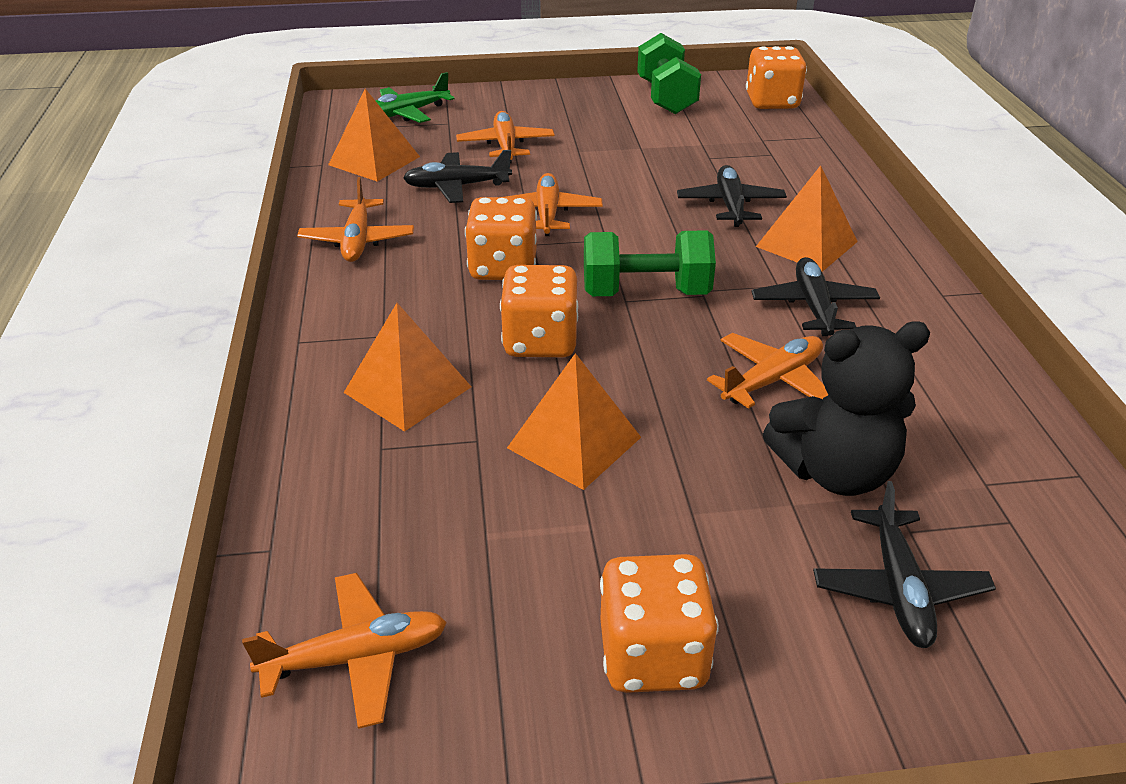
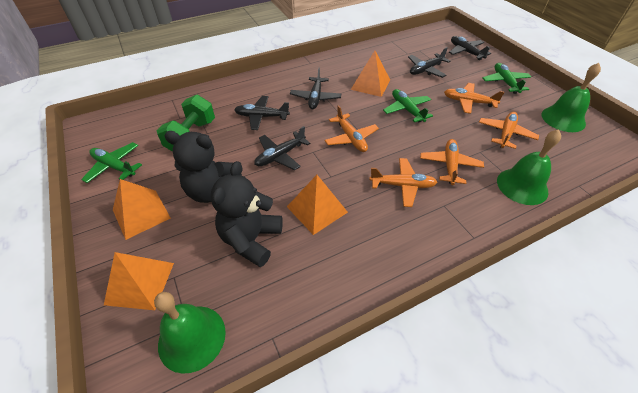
black plane: 4 -> 5
black teddy bear: 1 -> 2
green bell: 0 -> 3
green dumbbell: 2 -> 1
green plane: 1 -> 3
orange dice: 4 -> 0

